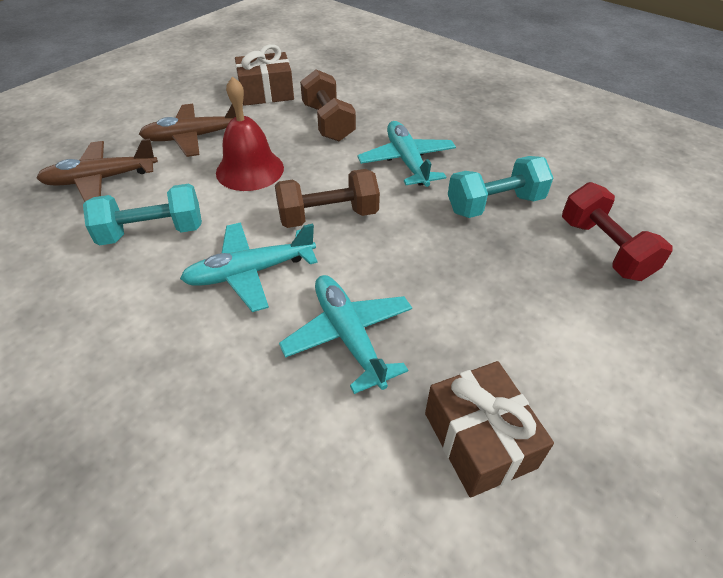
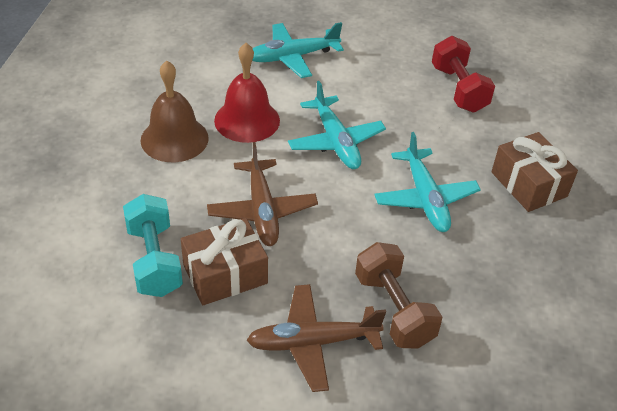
brown bell: 0 -> 1
brown dumbbell: 2 -> 1
turquoise dumbbell: 2 -> 1

